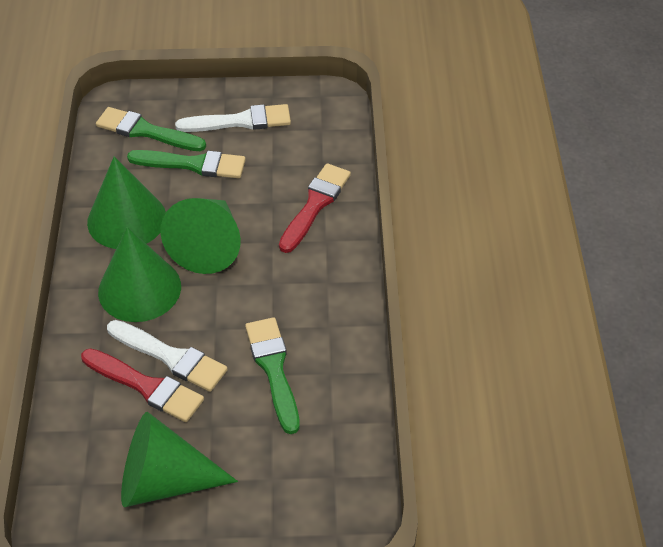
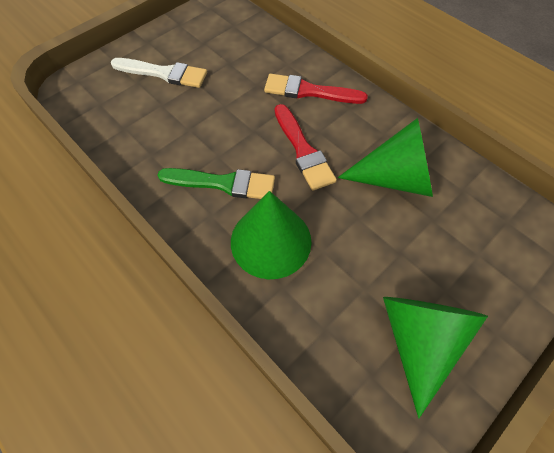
green brush: 3 -> 1
green cone: 4 -> 3
white brush: 2 -> 1

